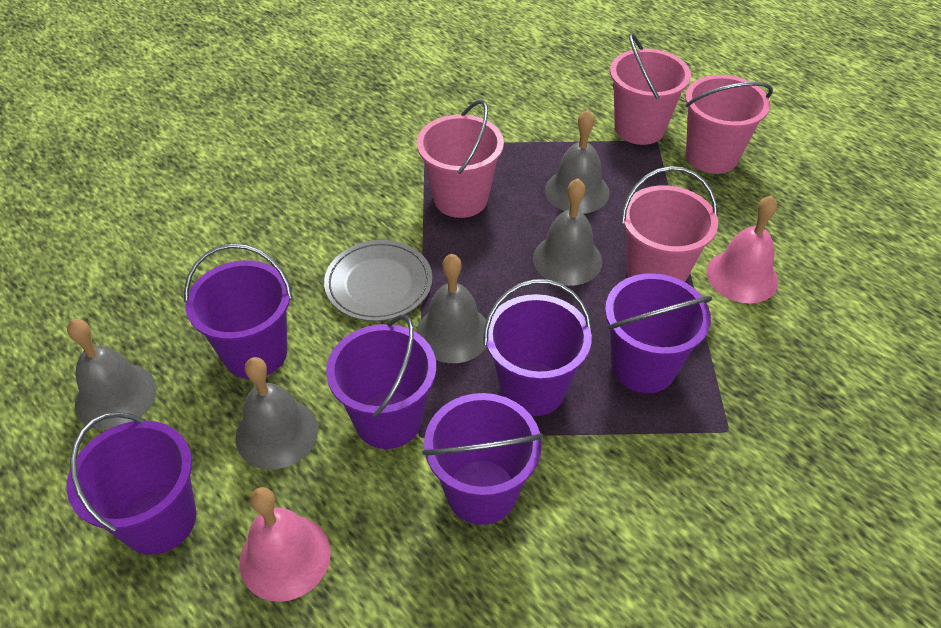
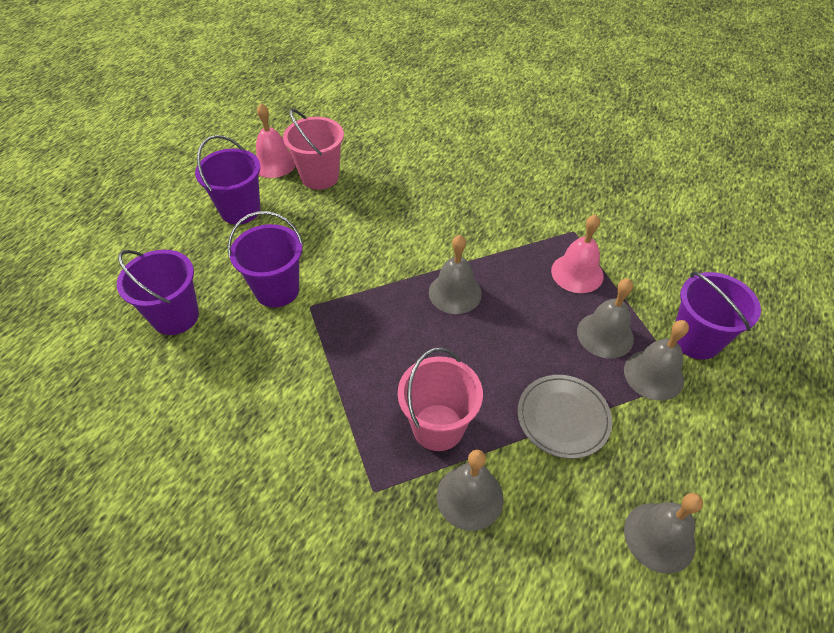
pink bucket: 4 -> 2
purple bucket: 6 -> 4

